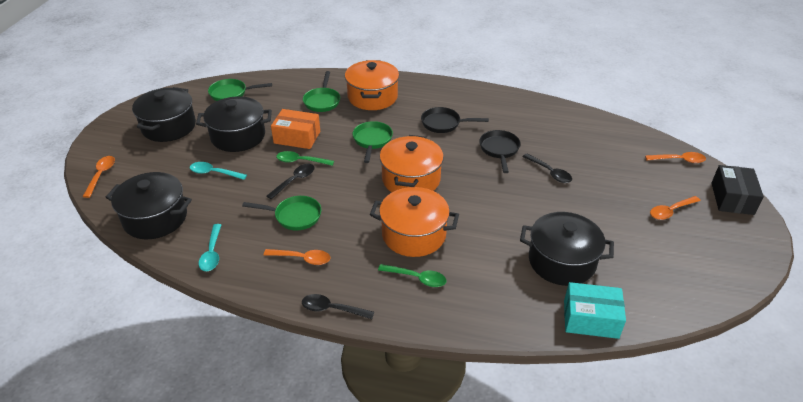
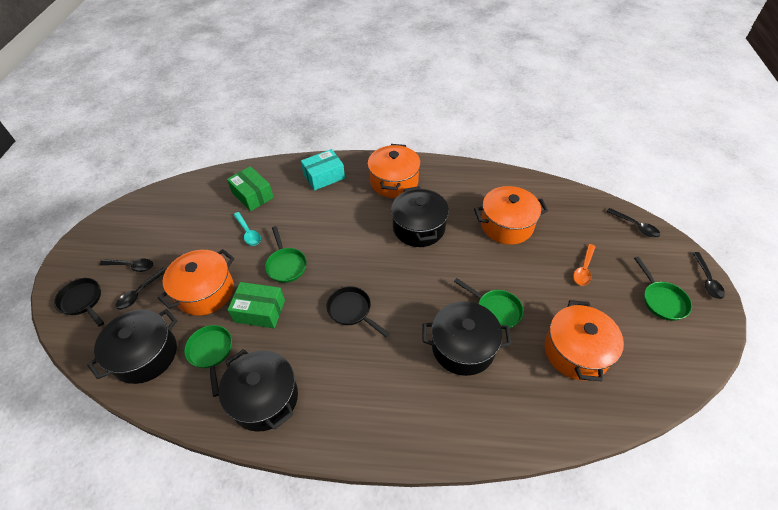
black box: 1 -> 0
black spoon: 3 -> 4
green box: 0 -> 2
green spoon: 2 -> 0
orange box: 1 -> 0
orange pot: 3 -> 4
orange spoon: 4 -> 1
turquoise spoon: 2 -> 1

